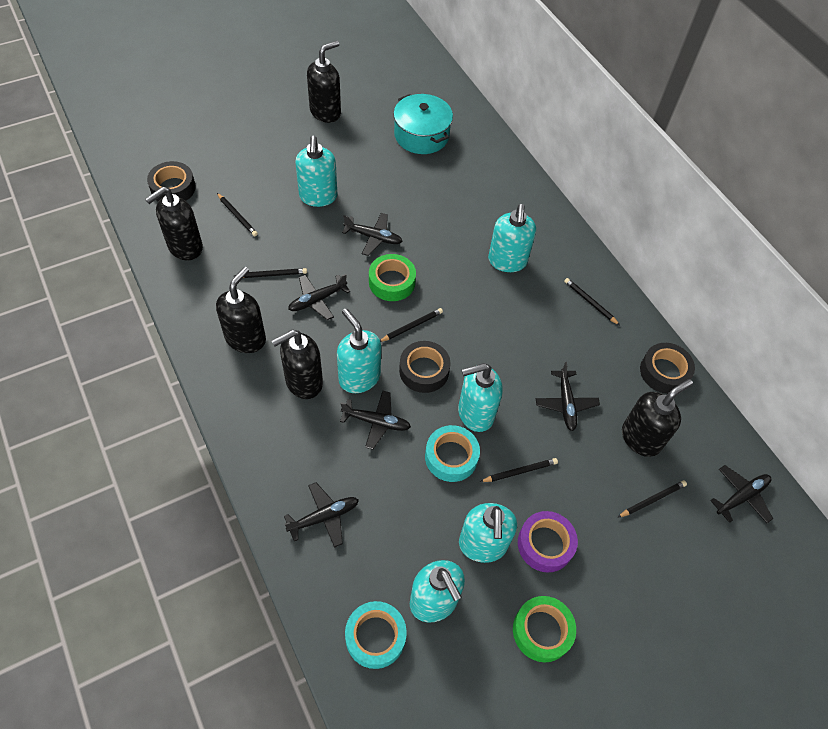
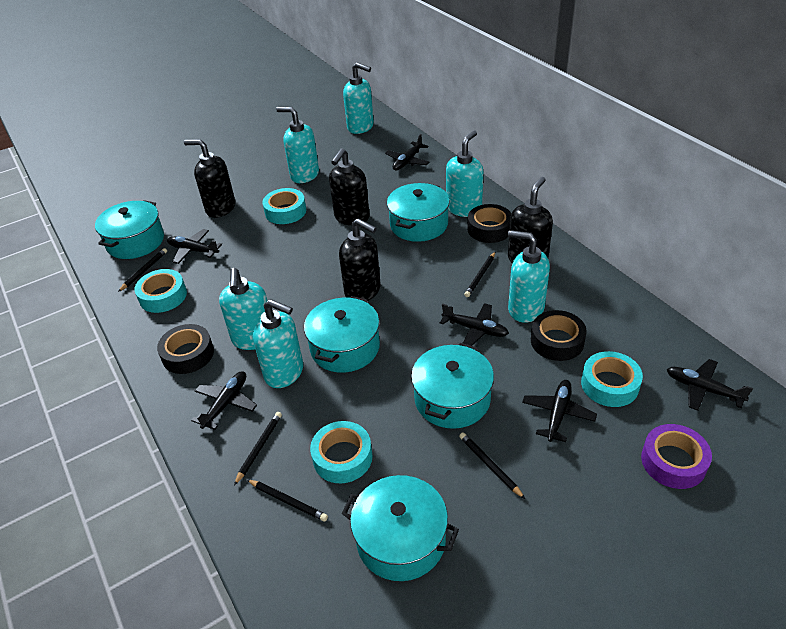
black pencil: 6 -> 5
black soap dispenser: 5 -> 4
green tape: 2 -> 0
turquoise pot: 1 -> 5
turquoise tape: 2 -> 4

